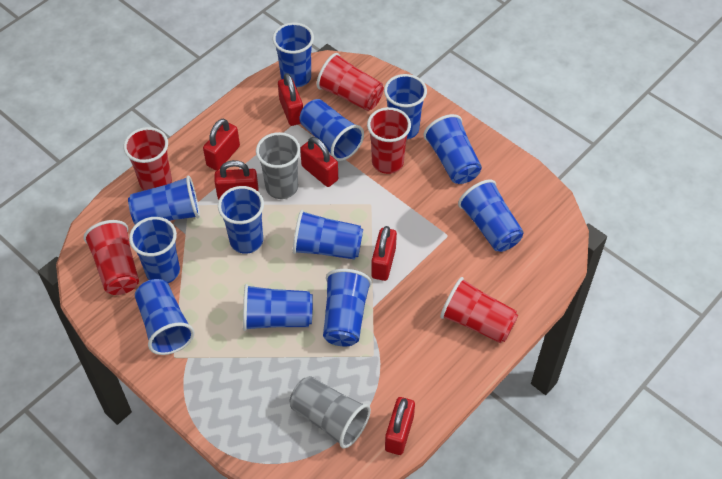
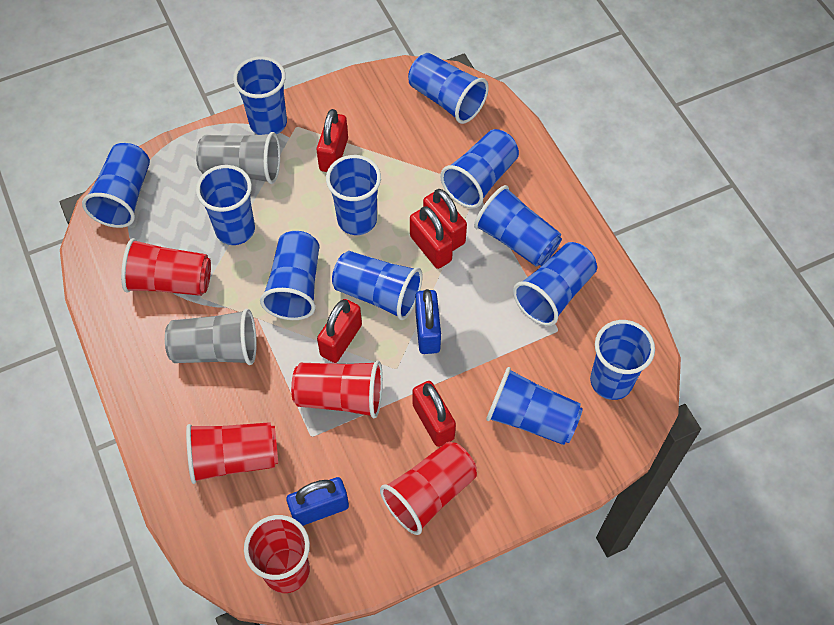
blue padlock: 0 -> 2
red padlock: 6 -> 5

